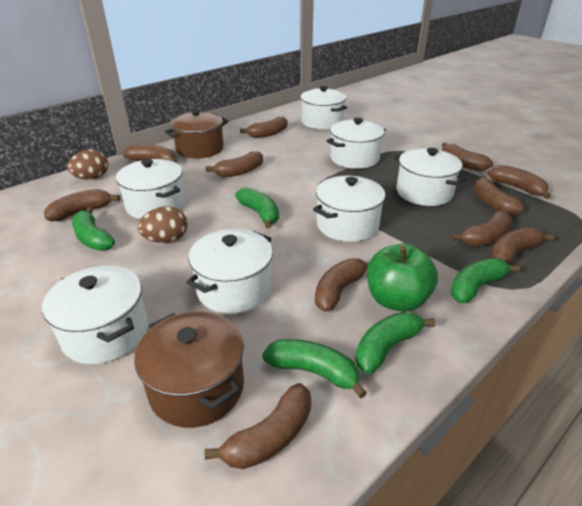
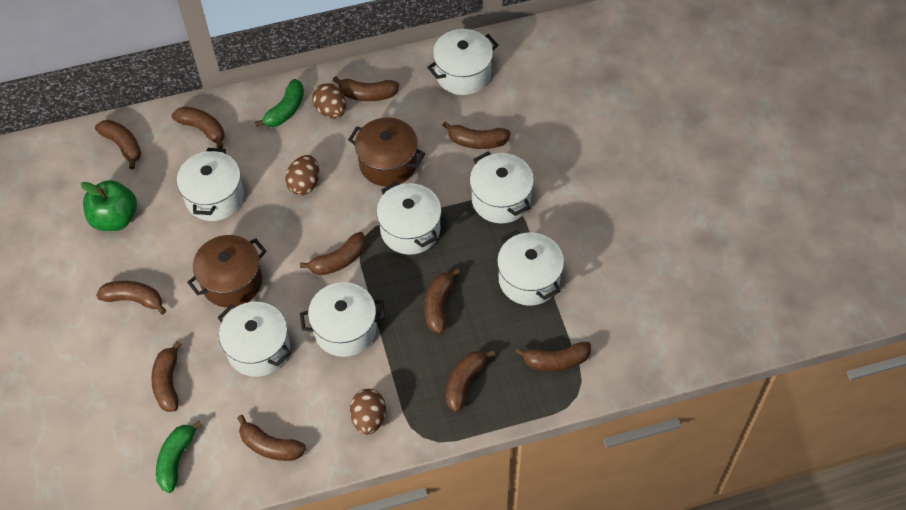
brown egg: 2 -> 3
green banana: 5 -> 2

